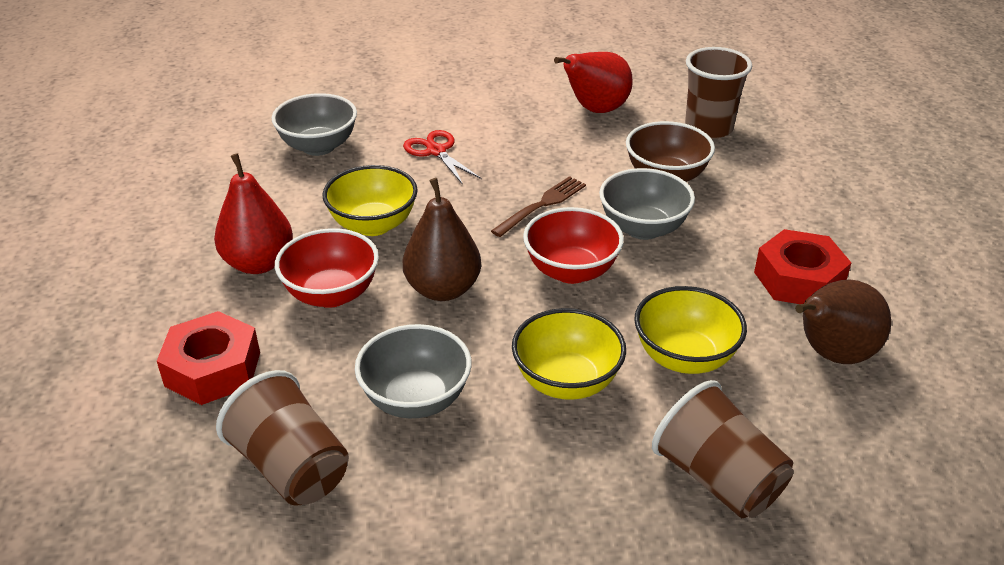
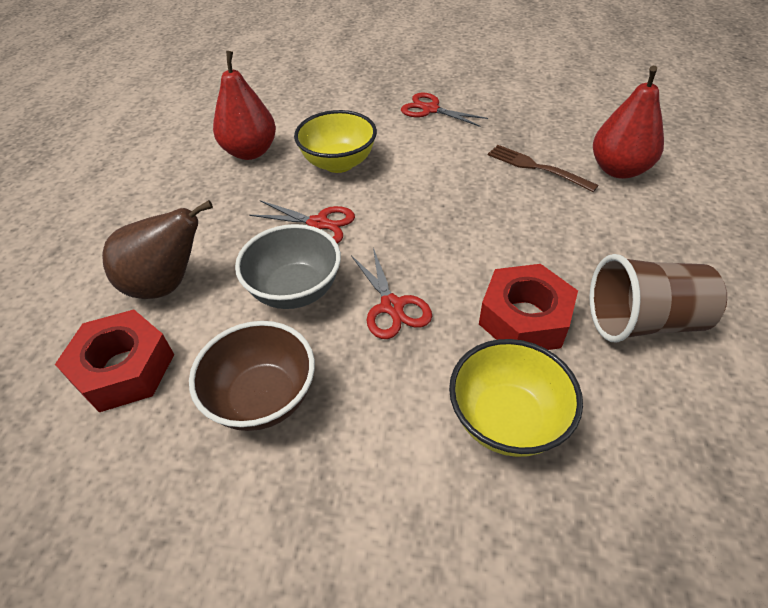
brown cup: 3 -> 1
brown pear: 2 -> 1
grey bowl: 3 -> 1
red bowl: 2 -> 0
red scissors: 1 -> 3
yellow bowl: 3 -> 2

